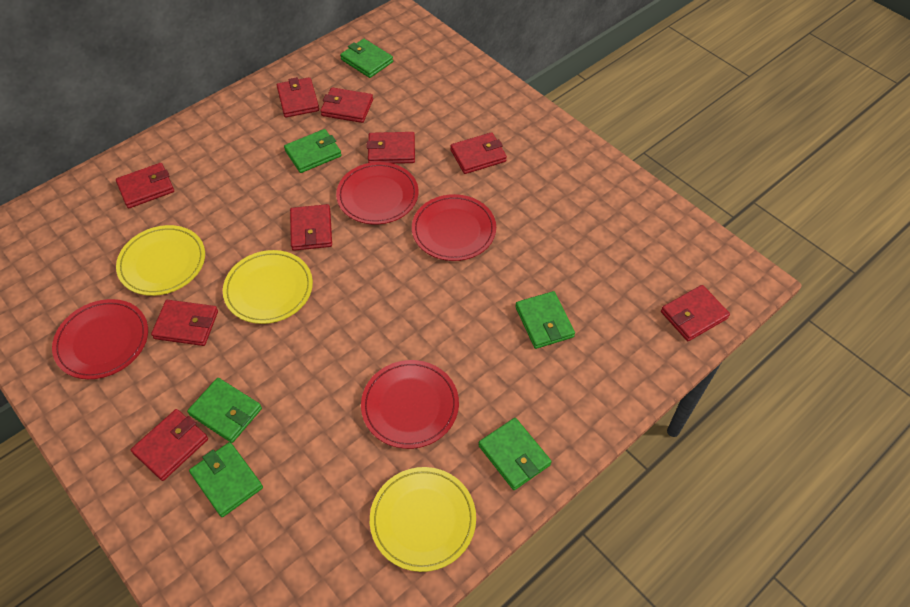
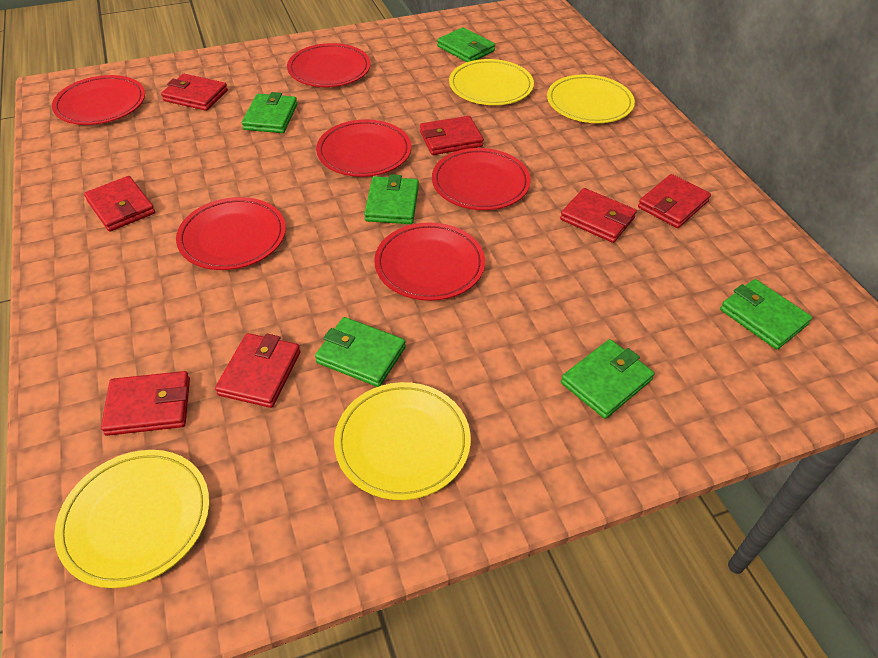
red plate: 4 -> 6
red wallet: 9 -> 7
yellow plate: 3 -> 4

